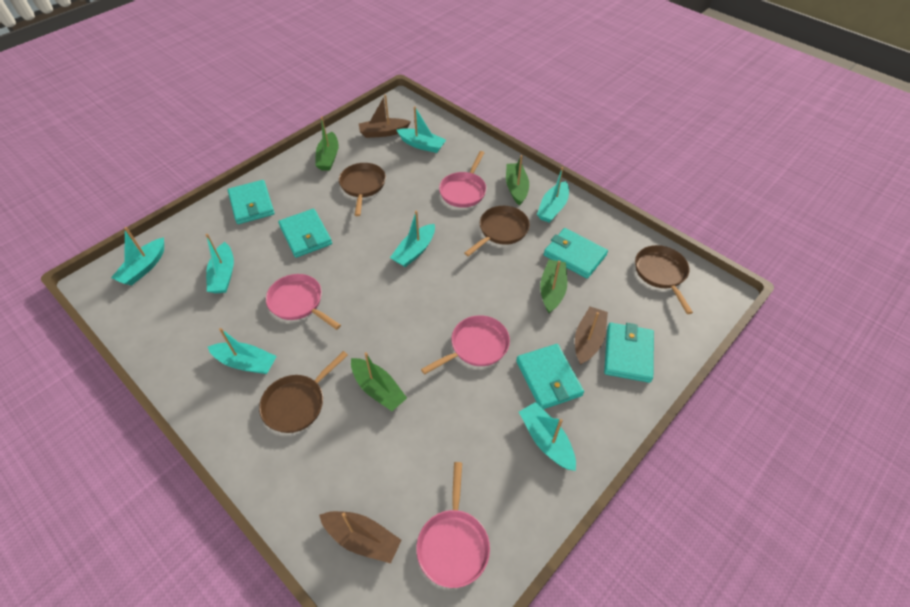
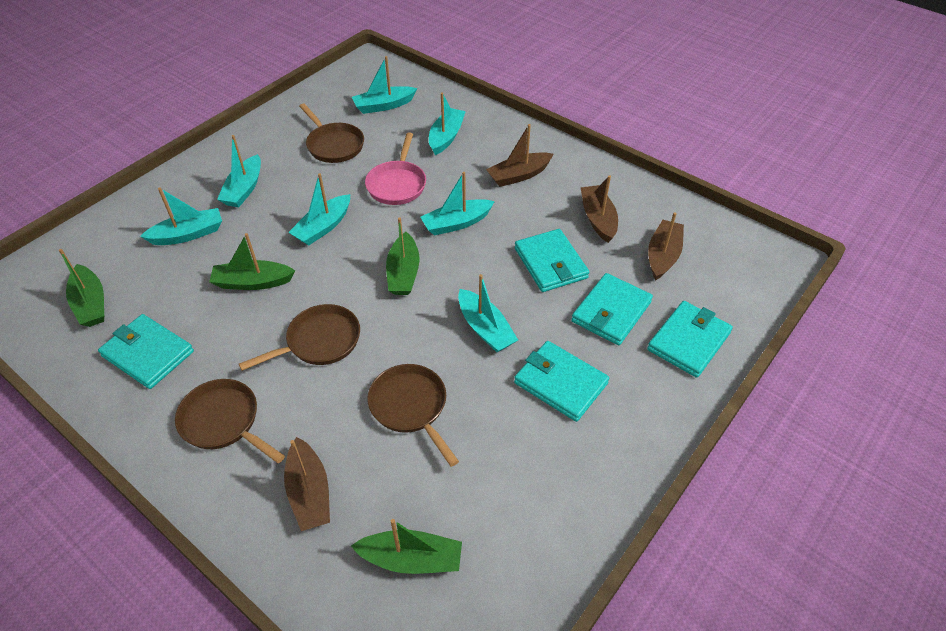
brown boat: 3 -> 4
pink pan: 4 -> 1

